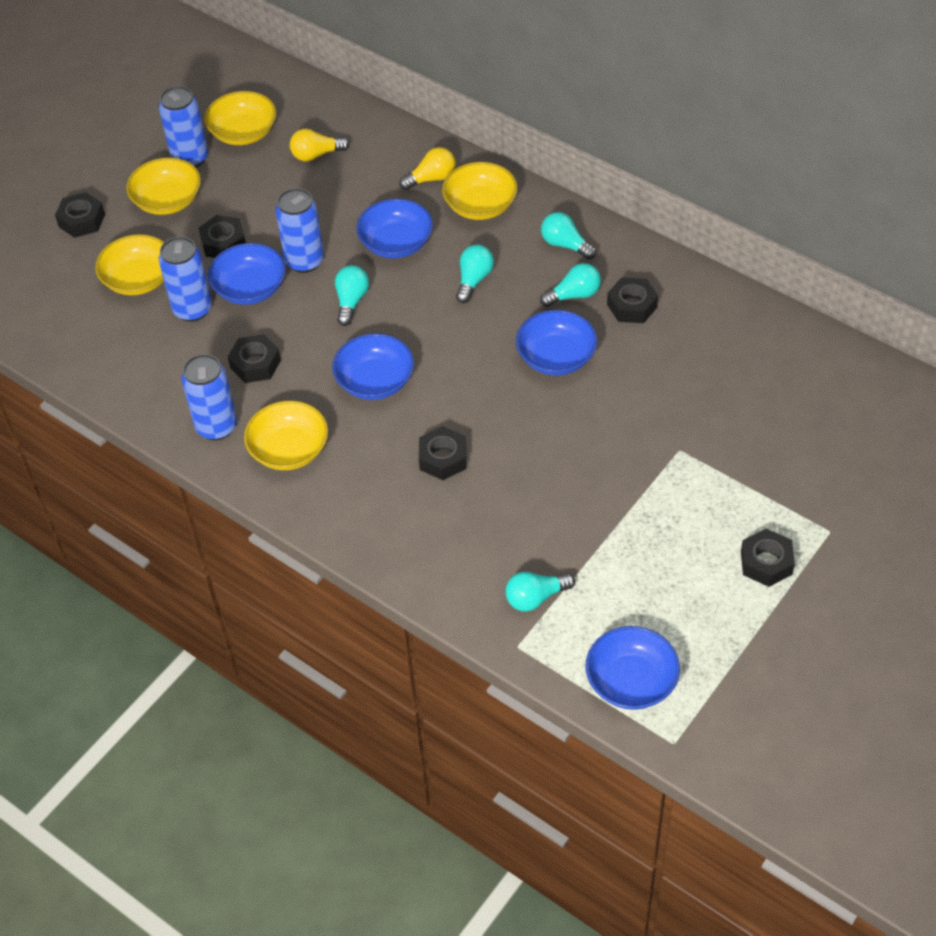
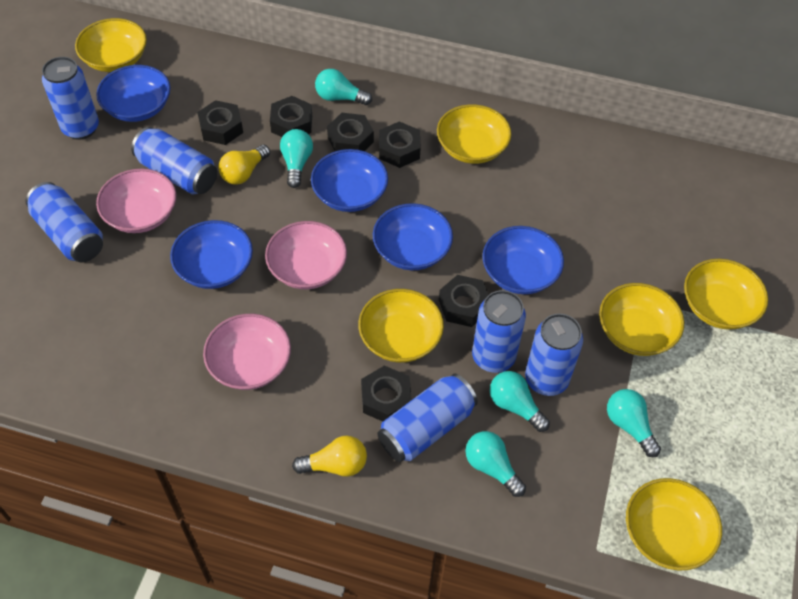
blue can: 4 -> 6
pink bowl: 0 -> 3
yellow bowl: 5 -> 6

